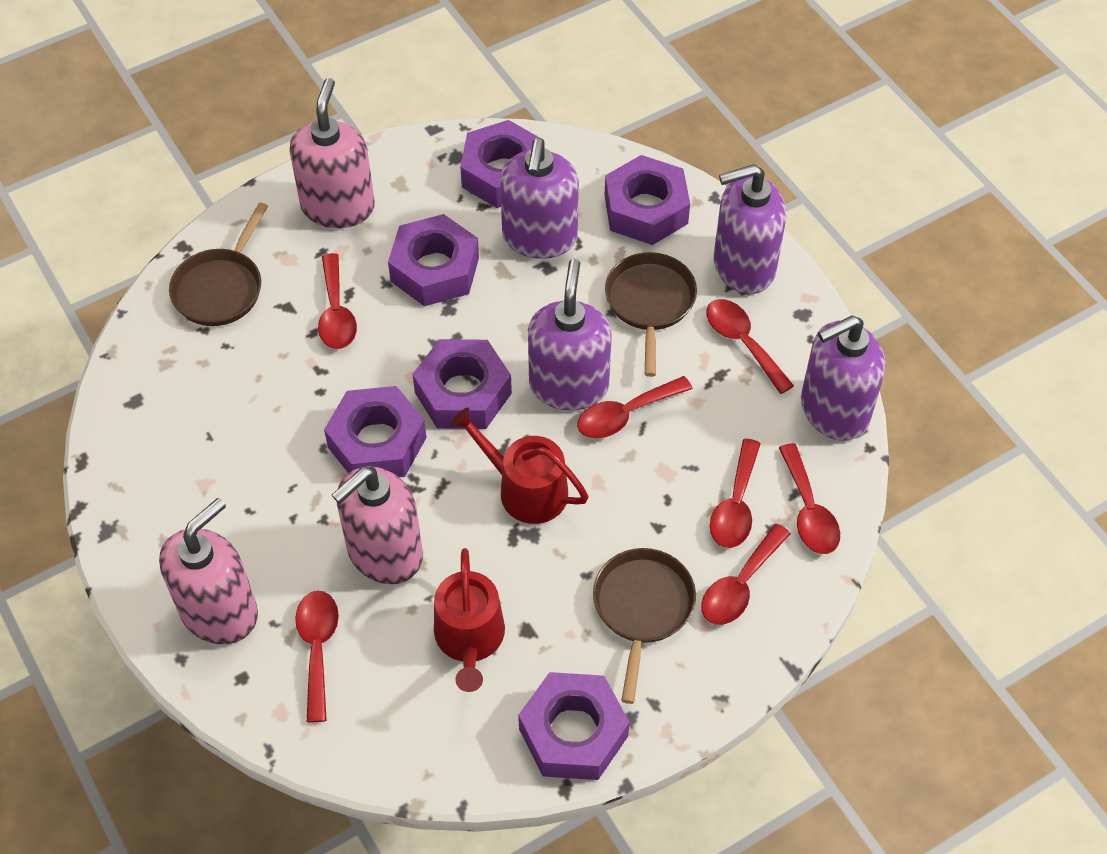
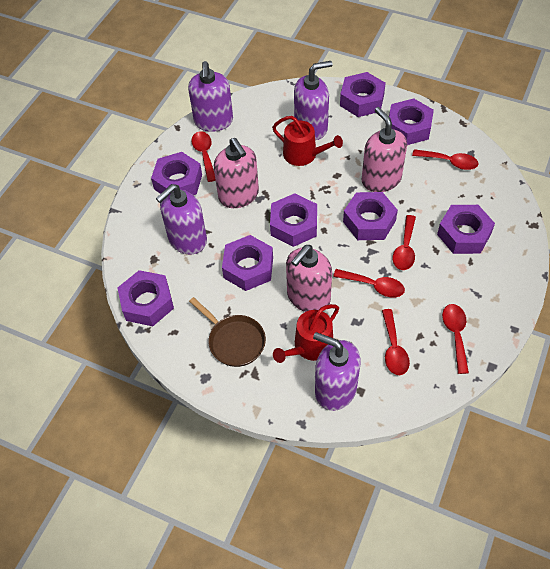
brown pan: 3 -> 1
purple nut: 6 -> 8
red spoon: 7 -> 6

